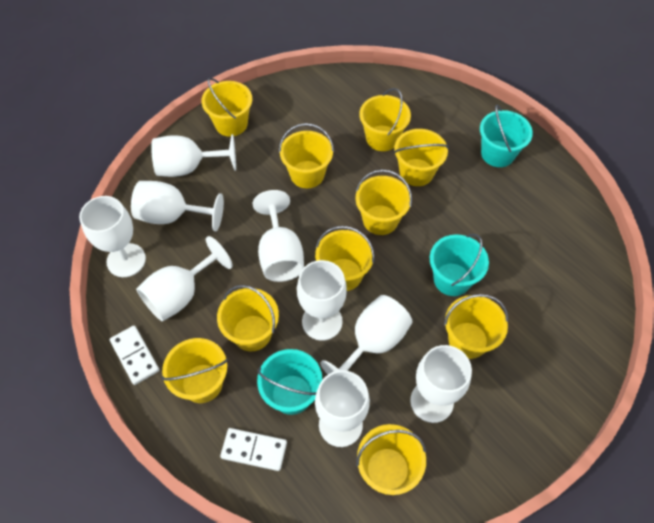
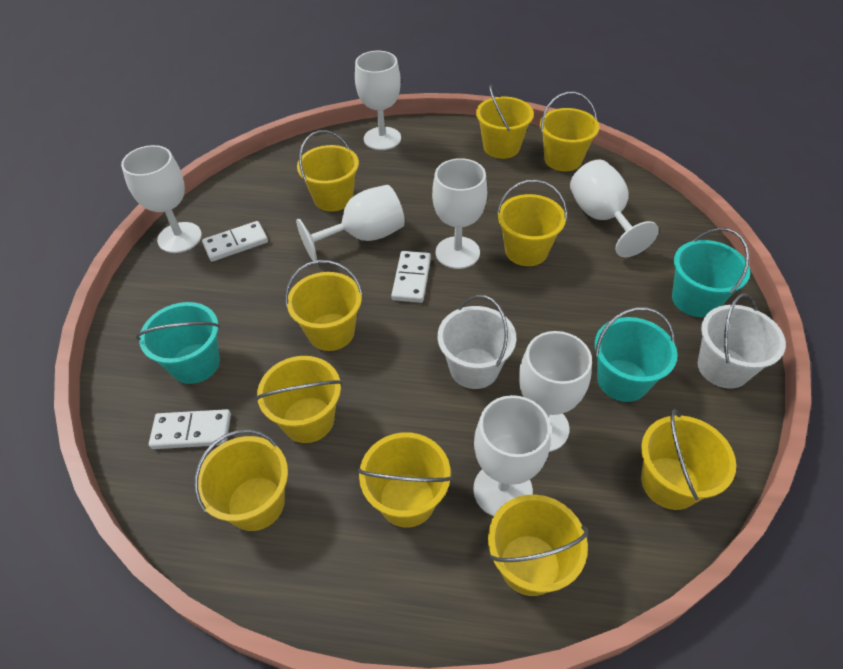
white bucket: 0 -> 2
white domino: 2 -> 3
white goblet: 9 -> 7

